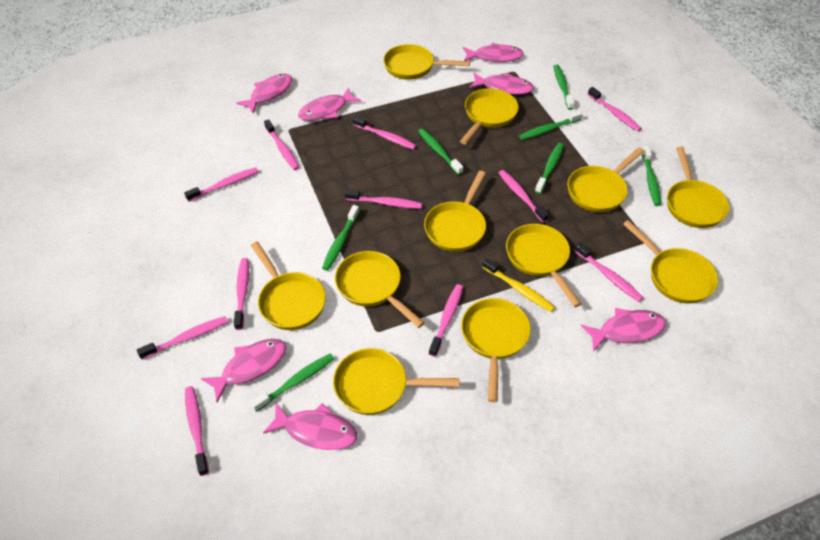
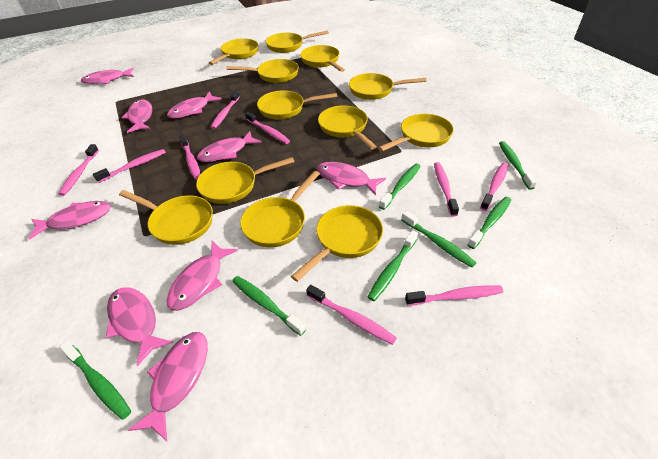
pink fish: 7 -> 9
pink toothbrush: 11 -> 9
yellow pan: 11 -> 12
yellow toothbrush: 1 -> 0

